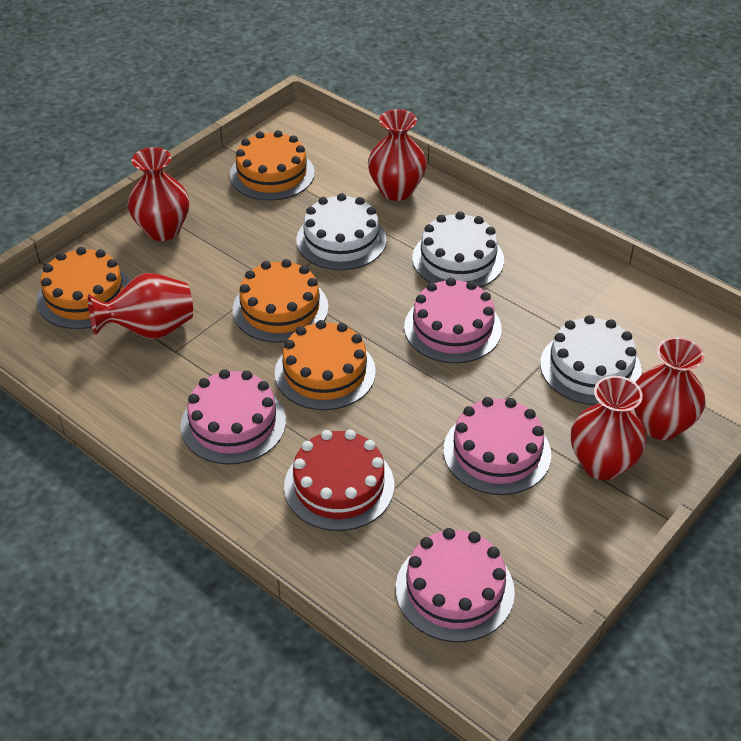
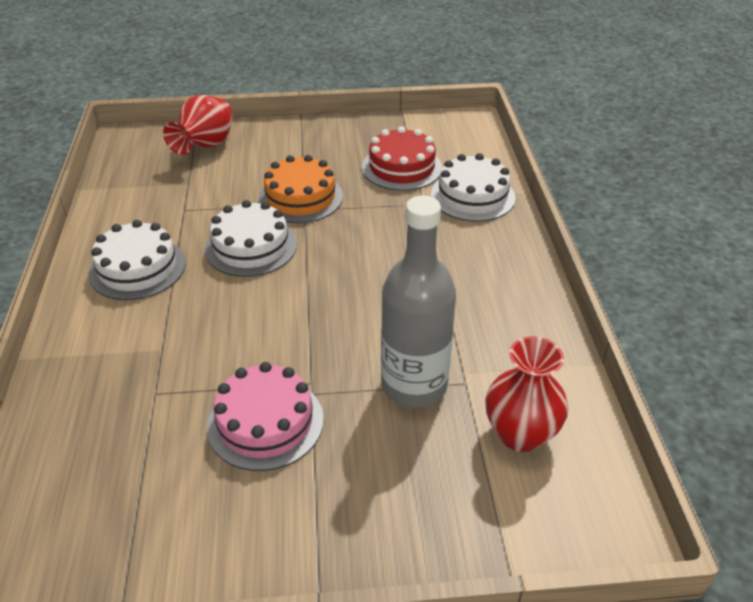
grey bottle: 0 -> 1
orange cake: 4 -> 1
pink cake: 4 -> 1
red vase: 5 -> 2

